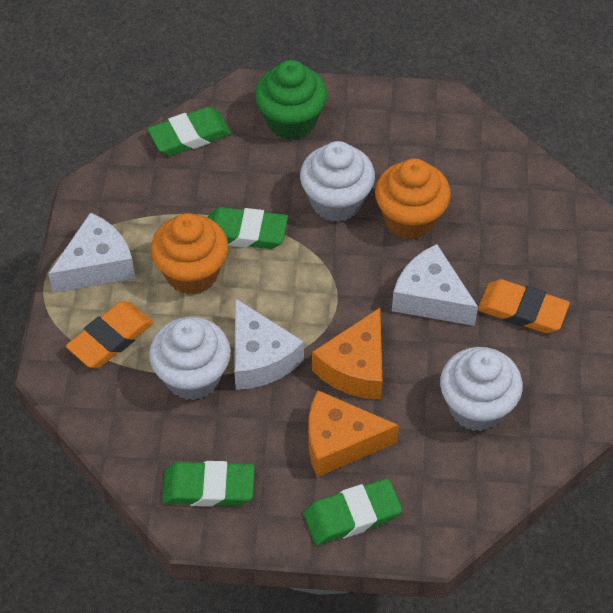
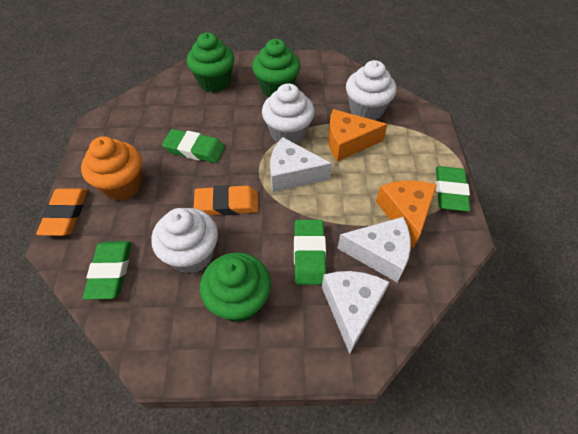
green cupcake: 1 -> 3
orange cupcake: 2 -> 1

